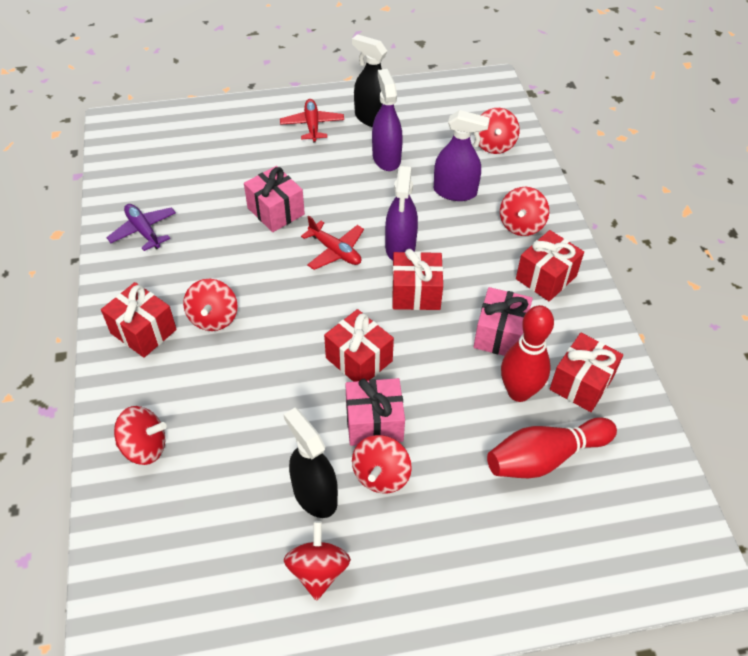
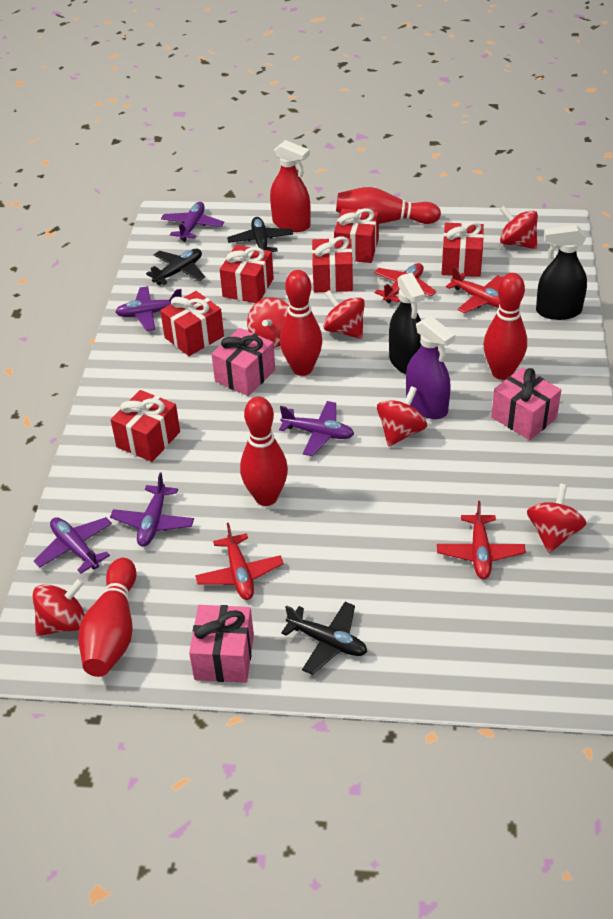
black plane: 0 -> 3
purple plane: 1 -> 5
purple spray bottle: 3 -> 1
red bowling pin: 2 -> 5
red gift: 5 -> 6
red plane: 2 -> 4
red spray bottle: 0 -> 1

